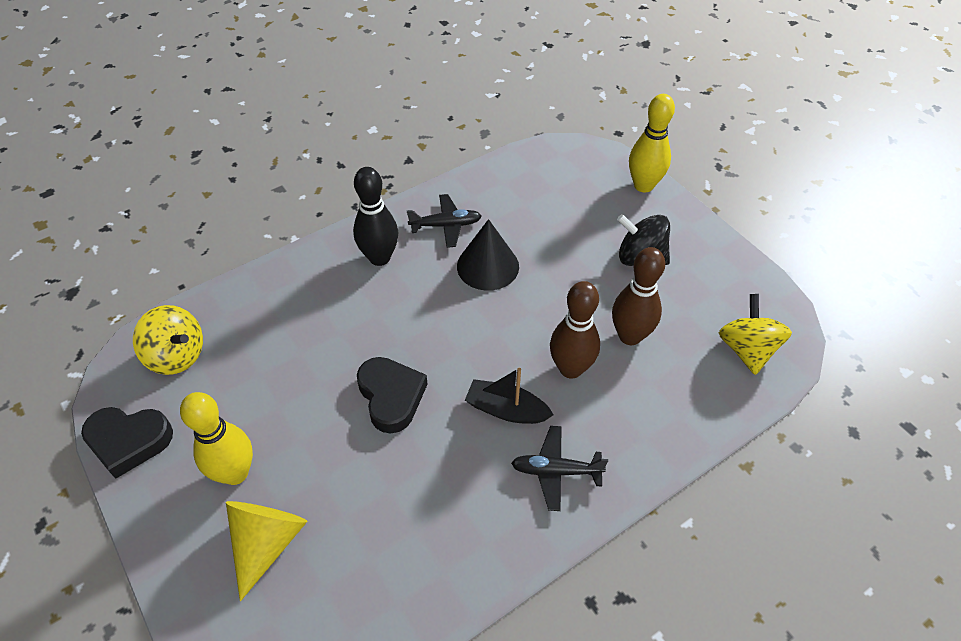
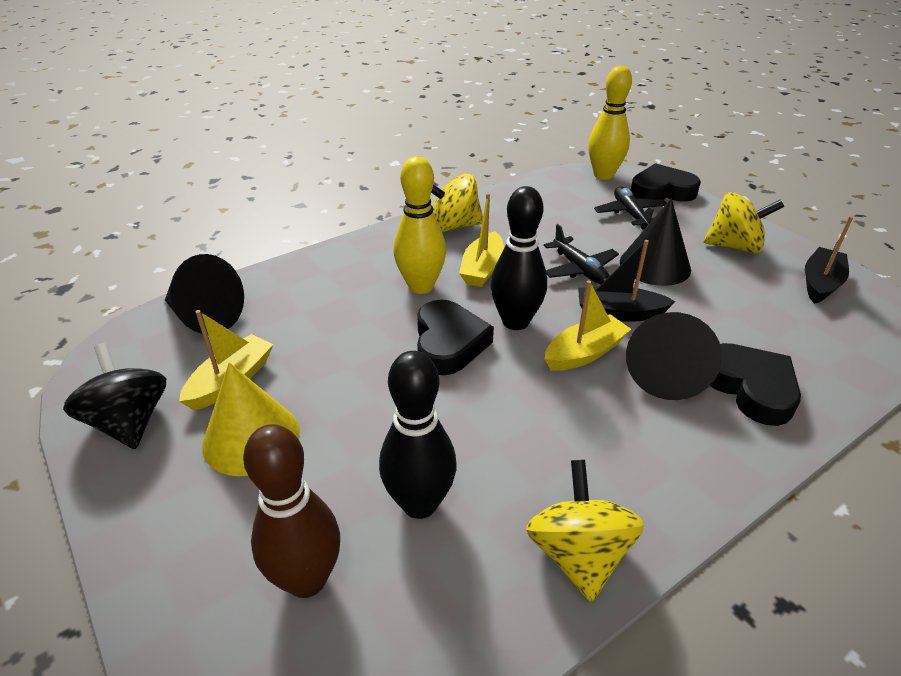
black boat: 1 -> 2
black bowling pin: 1 -> 2
black cone: 1 -> 3
black heart: 2 -> 3
brown bowling pin: 2 -> 1
yellow boat: 0 -> 3
yellow spinning top: 2 -> 3

